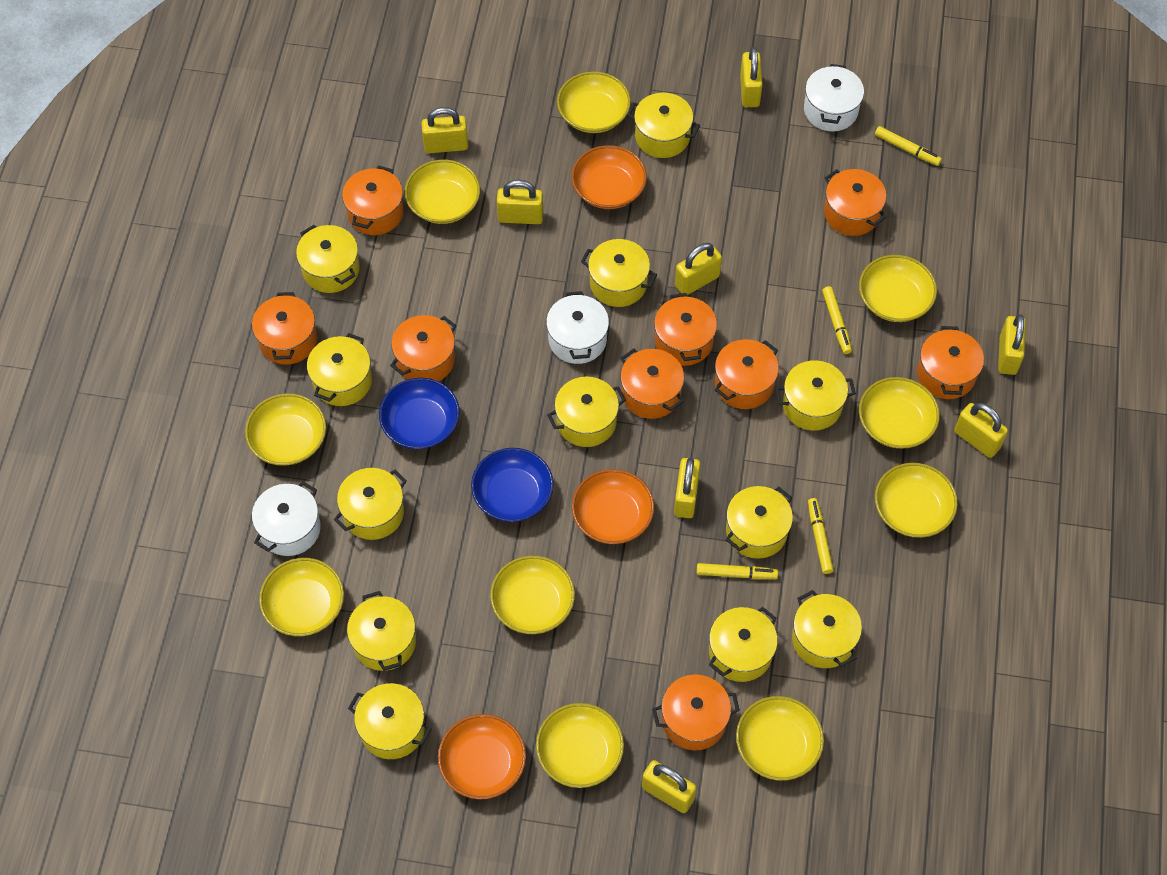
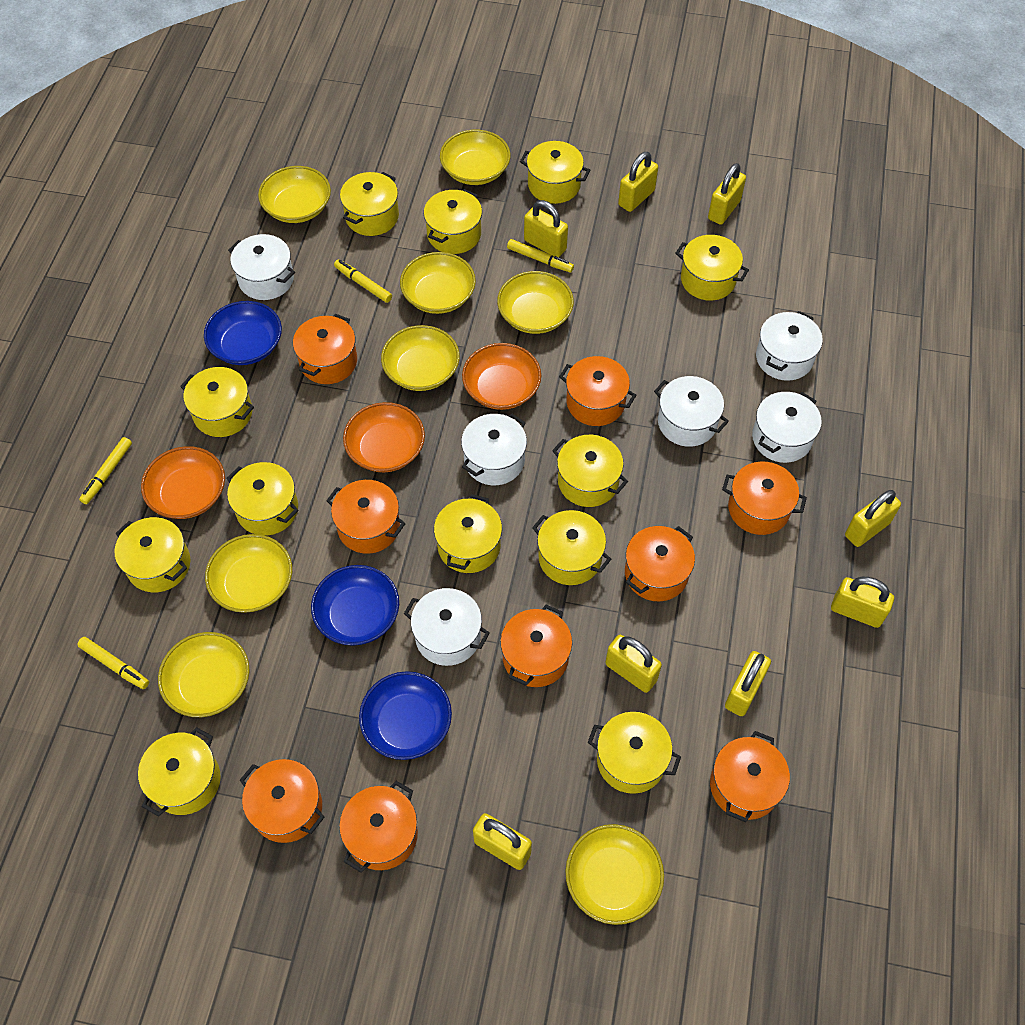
blue bowl: 2 -> 3
white pot: 3 -> 6
yellow bowl: 10 -> 8

